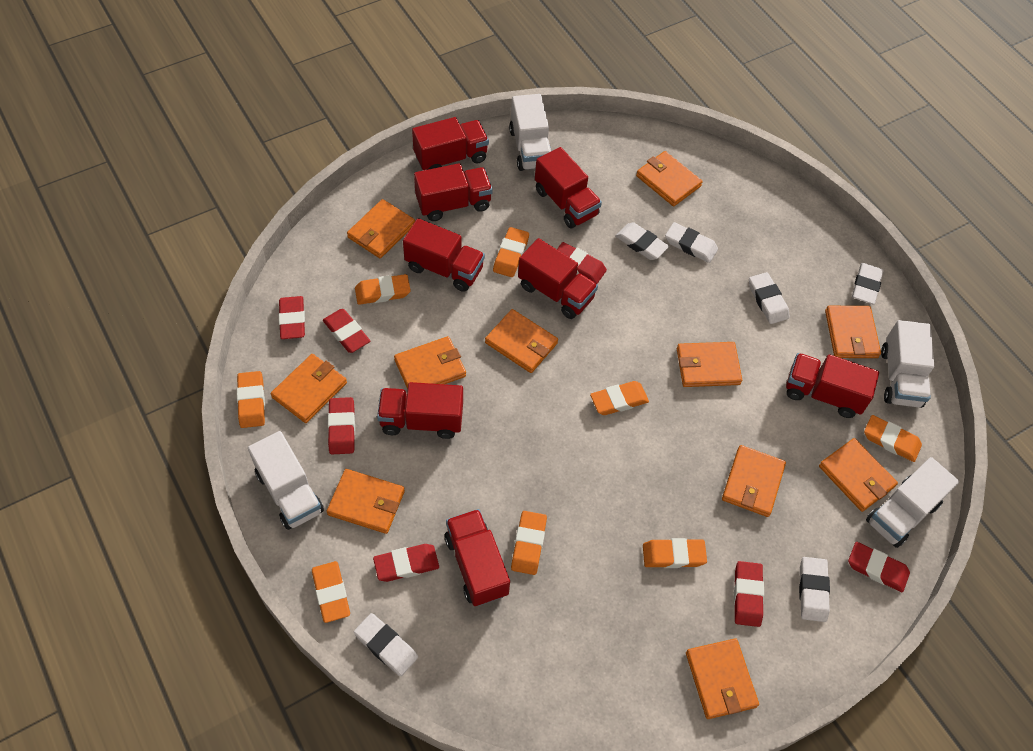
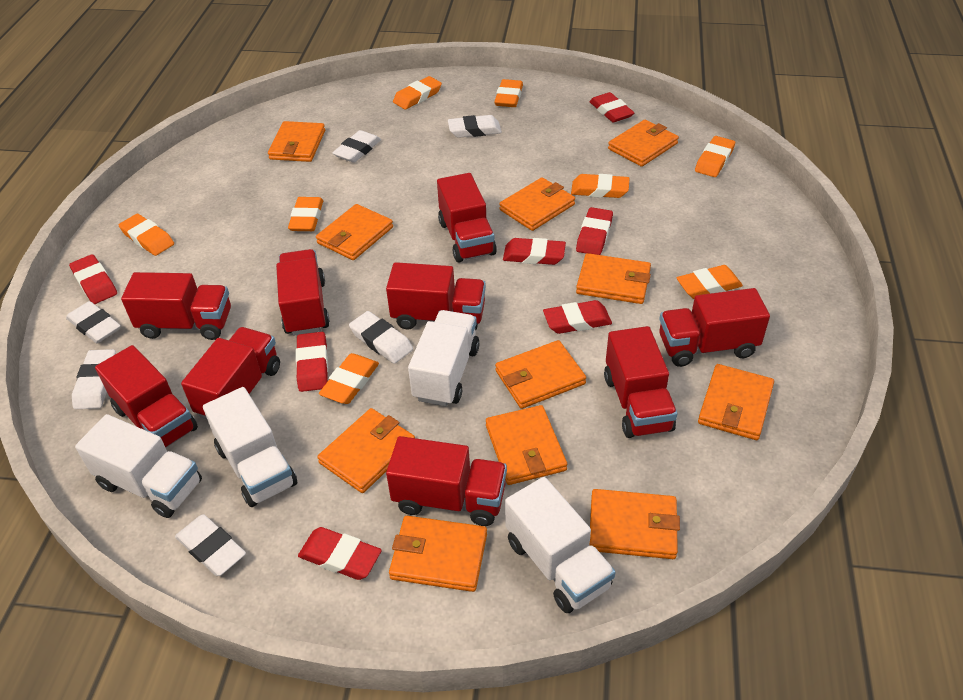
red truck: 8 -> 9

